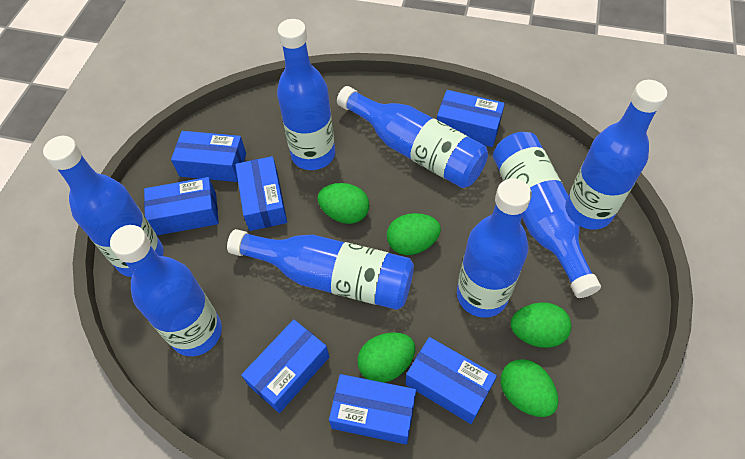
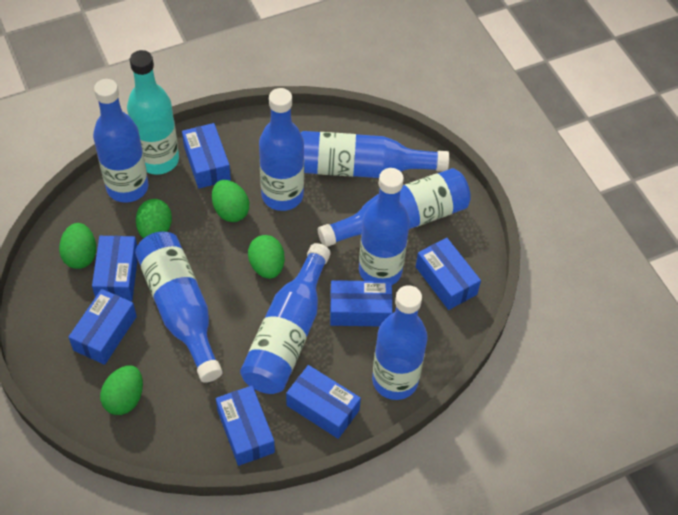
turquoise bottle: 0 -> 1

